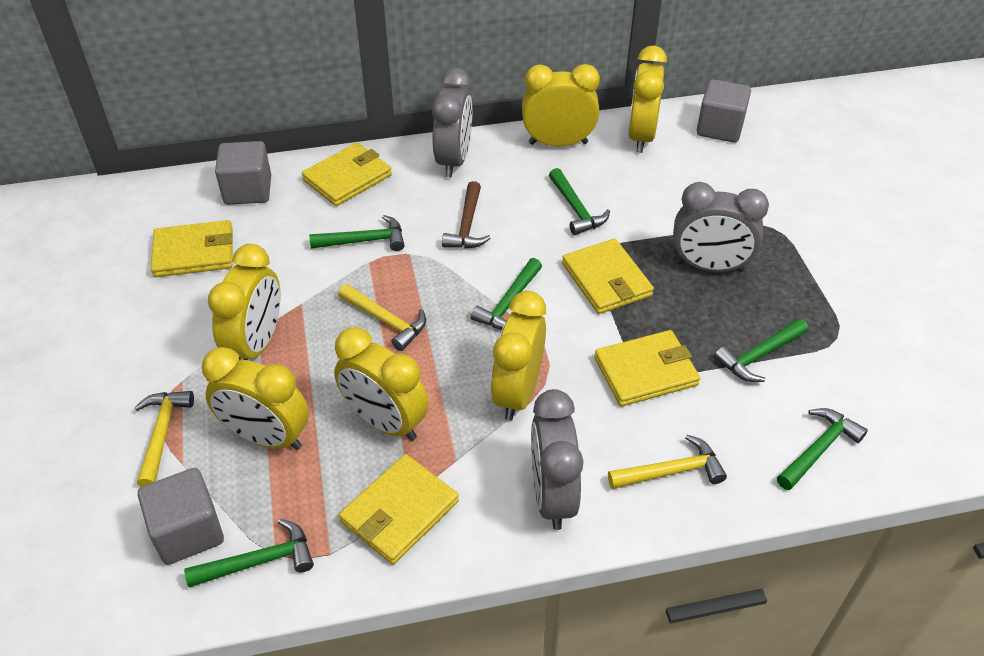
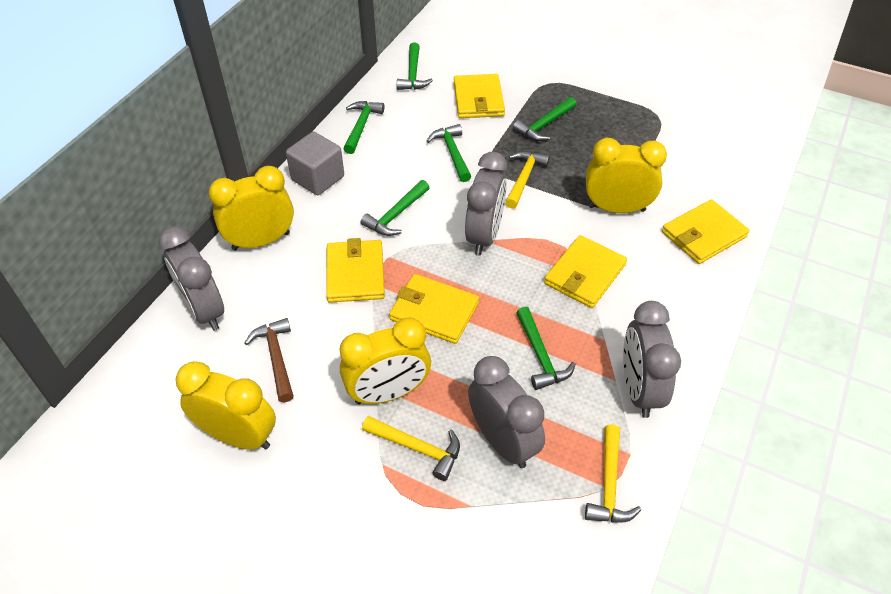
grey clock: 3 -> 4
grey cube: 3 -> 1
yellow clock: 6 -> 4

